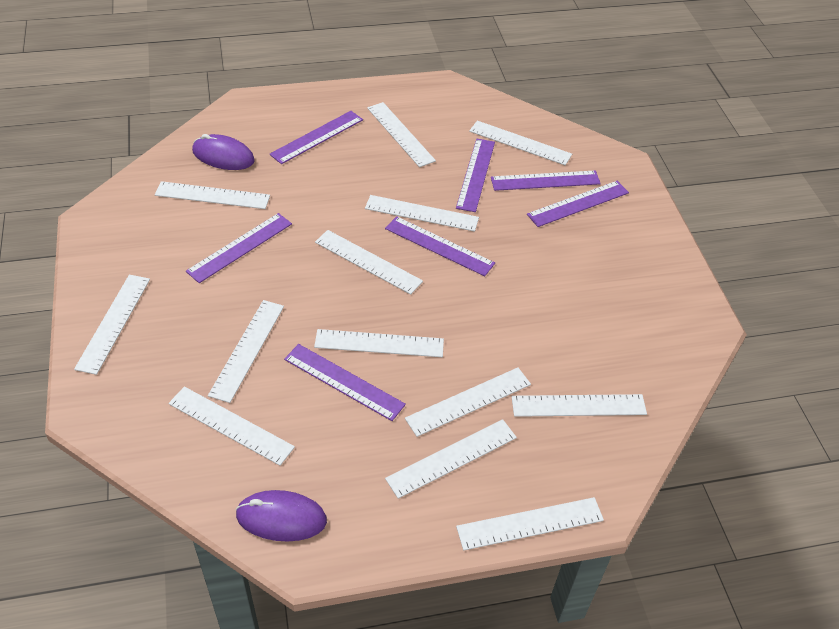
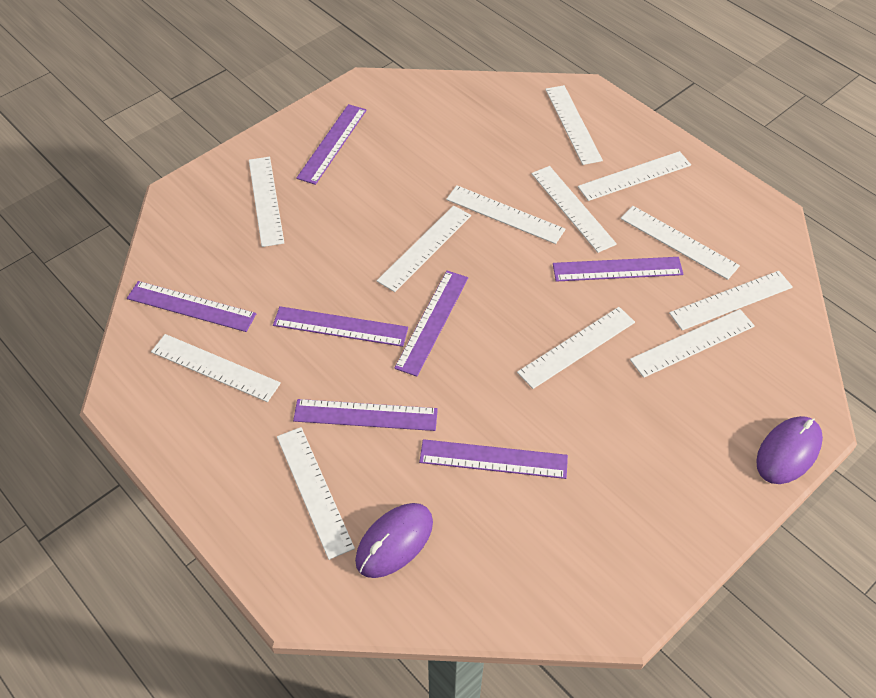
white ruler: 13 -> 12

